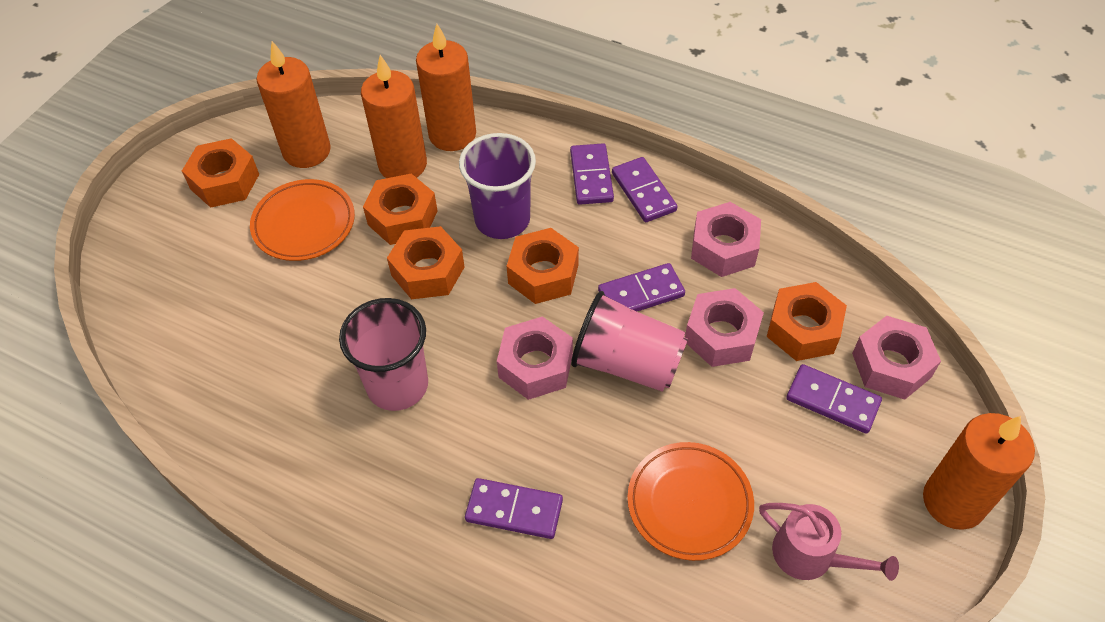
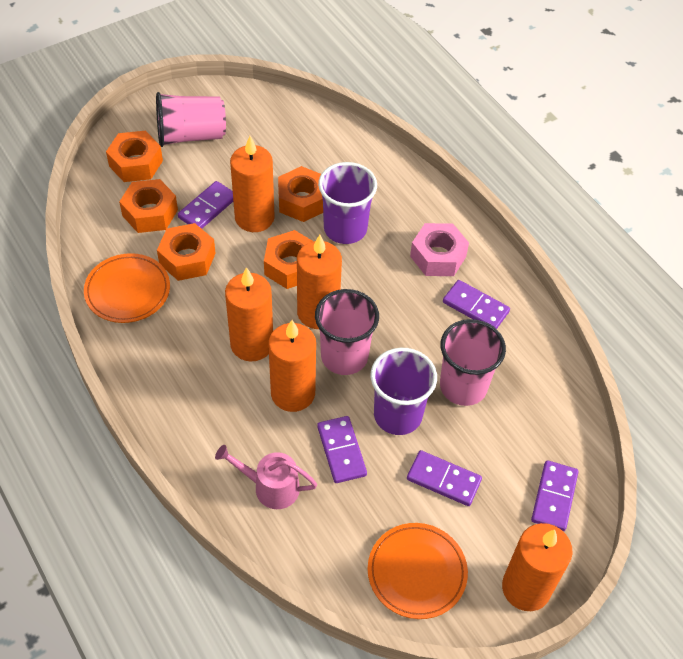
orange candle: 4 -> 5
pink cup: 2 -> 3
pink nut: 4 -> 1
purple cup: 1 -> 2

